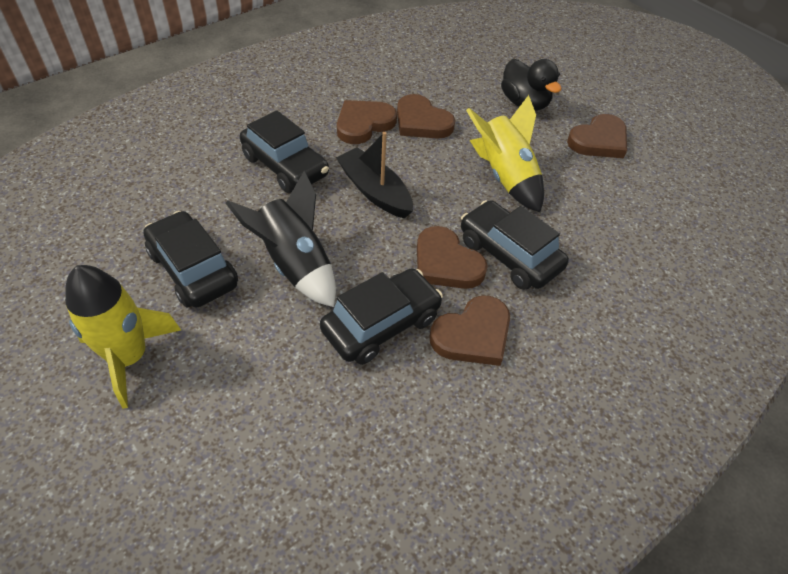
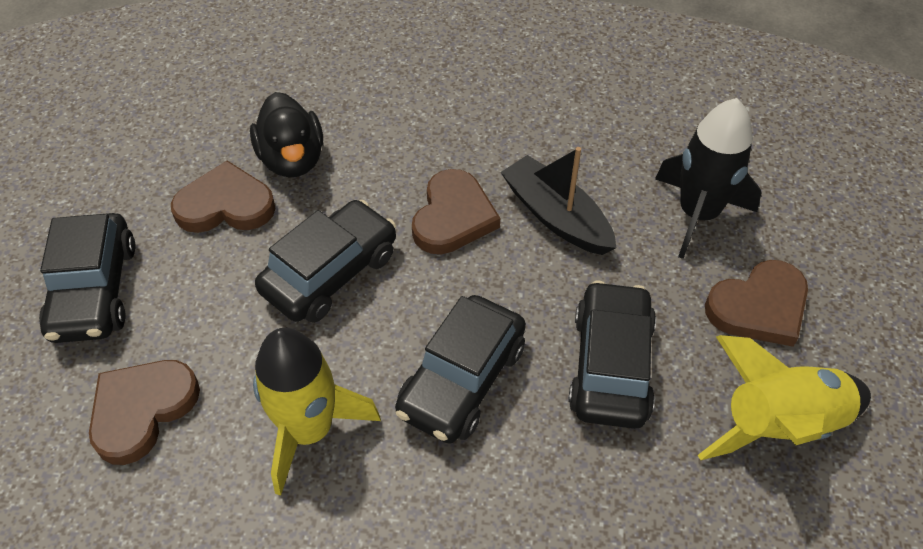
brown heart: 5 -> 4

